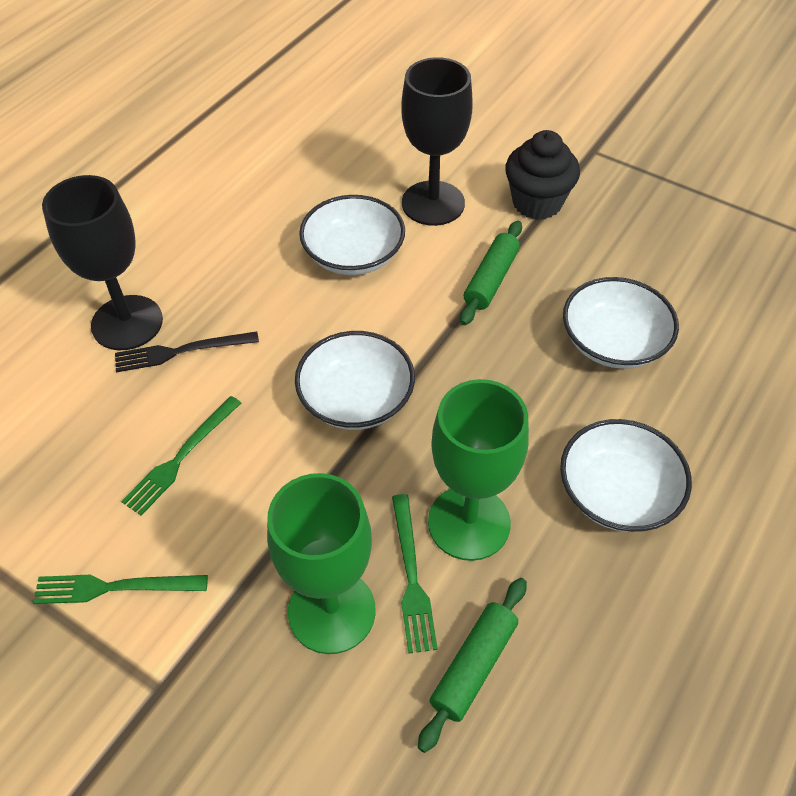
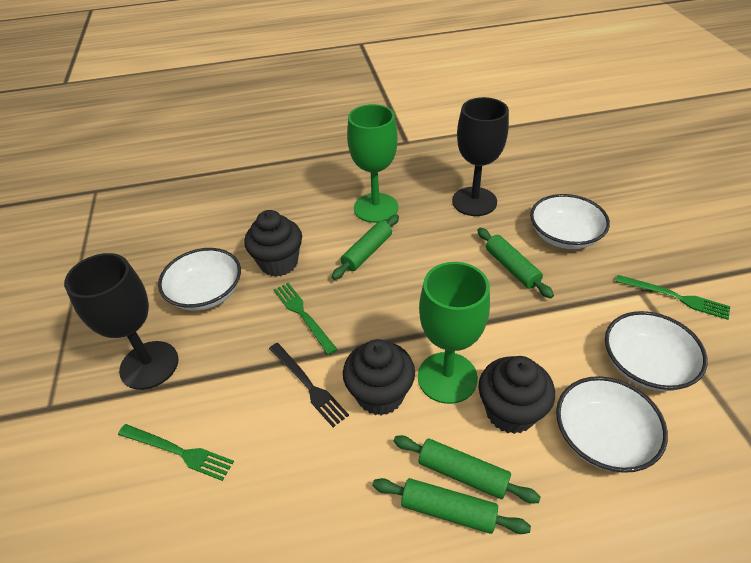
black cupcake: 1 -> 3
green rolling pin: 2 -> 4

